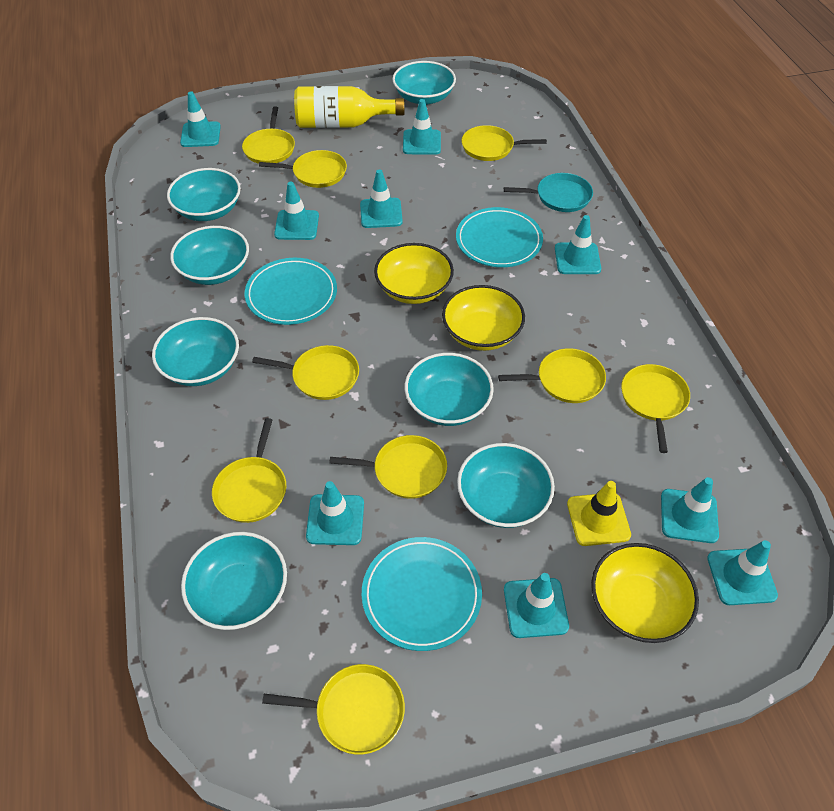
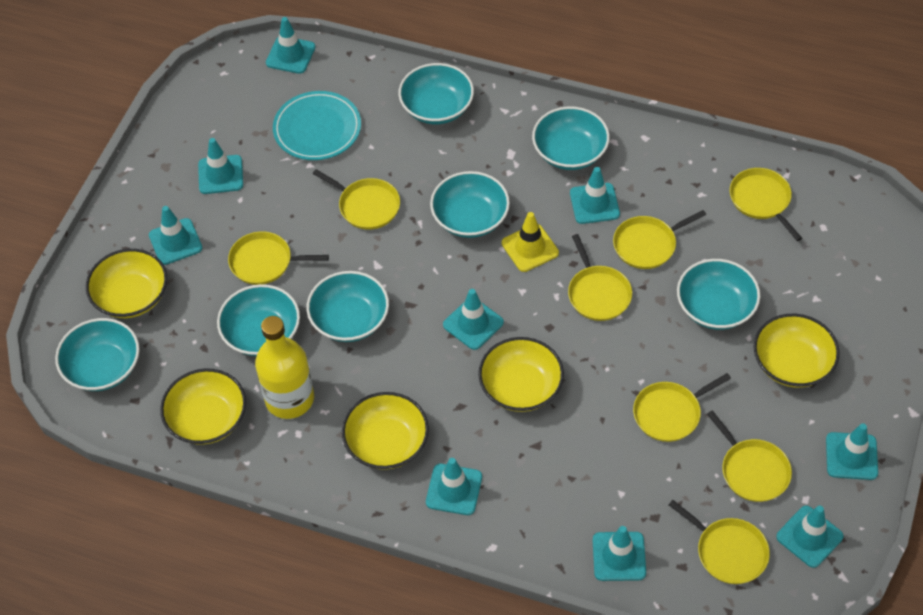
turquoise pan: 1 -> 0
turquoise plate: 3 -> 1
yellow bowl: 3 -> 5
yellow pan: 9 -> 8

